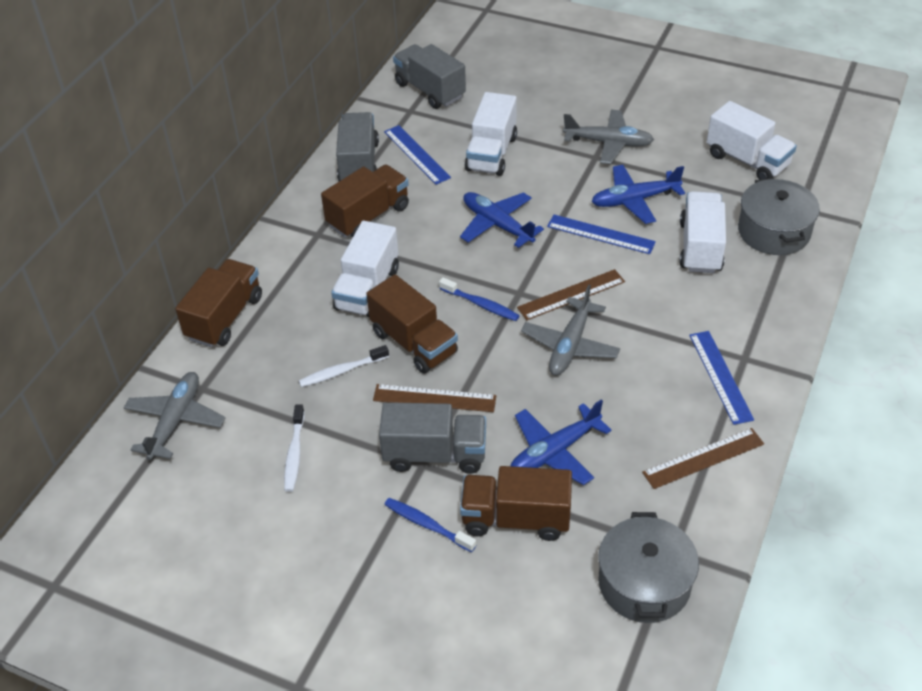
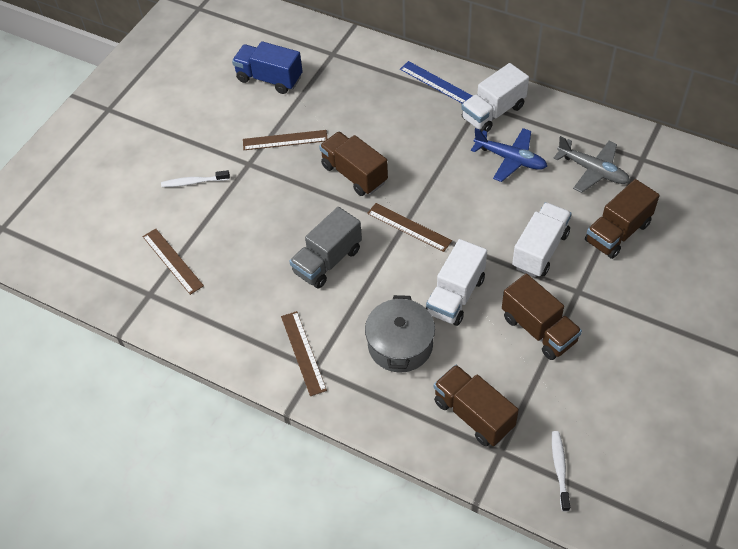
blue plane: 3 -> 1
blue ruler: 3 -> 1
blue toothbrush: 2 -> 0
blue truck: 0 -> 1
brown ruler: 3 -> 4
grey plane: 3 -> 1
grey pot: 2 -> 1
grey truck: 3 -> 1
white truck: 4 -> 3

